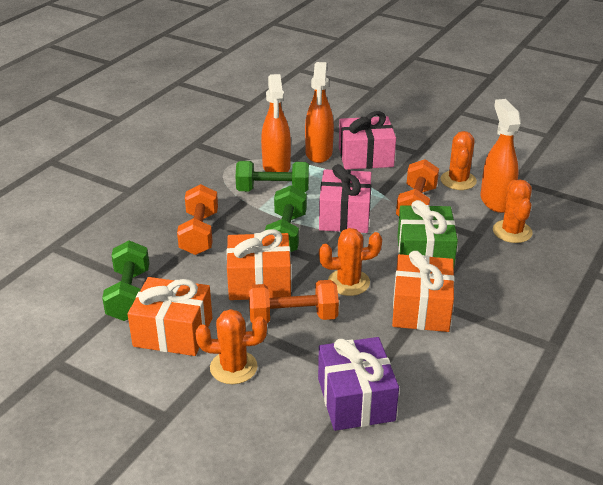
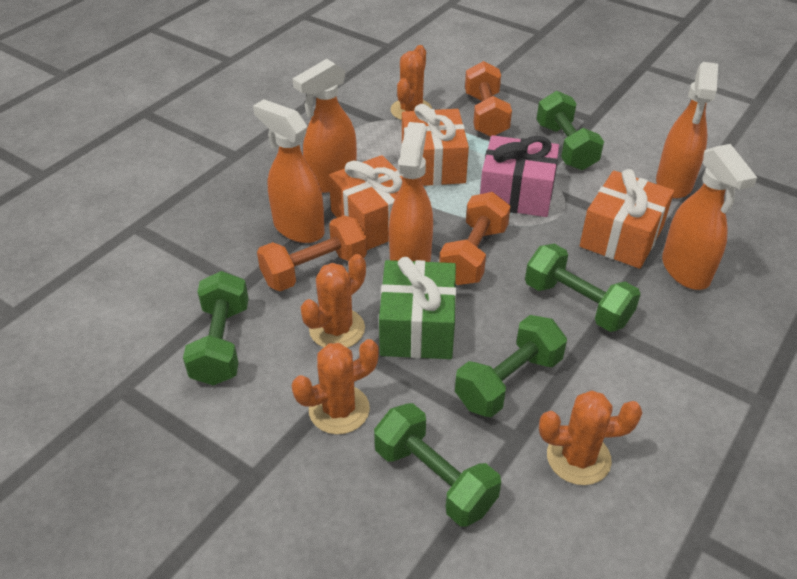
green dumbbell: 3 -> 5
orange spray bottle: 3 -> 5
pink gift: 2 -> 1
purple gift: 1 -> 0

